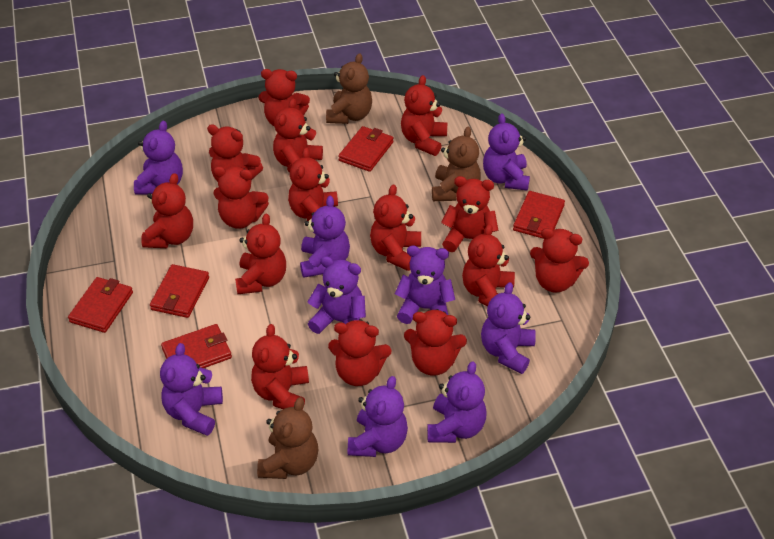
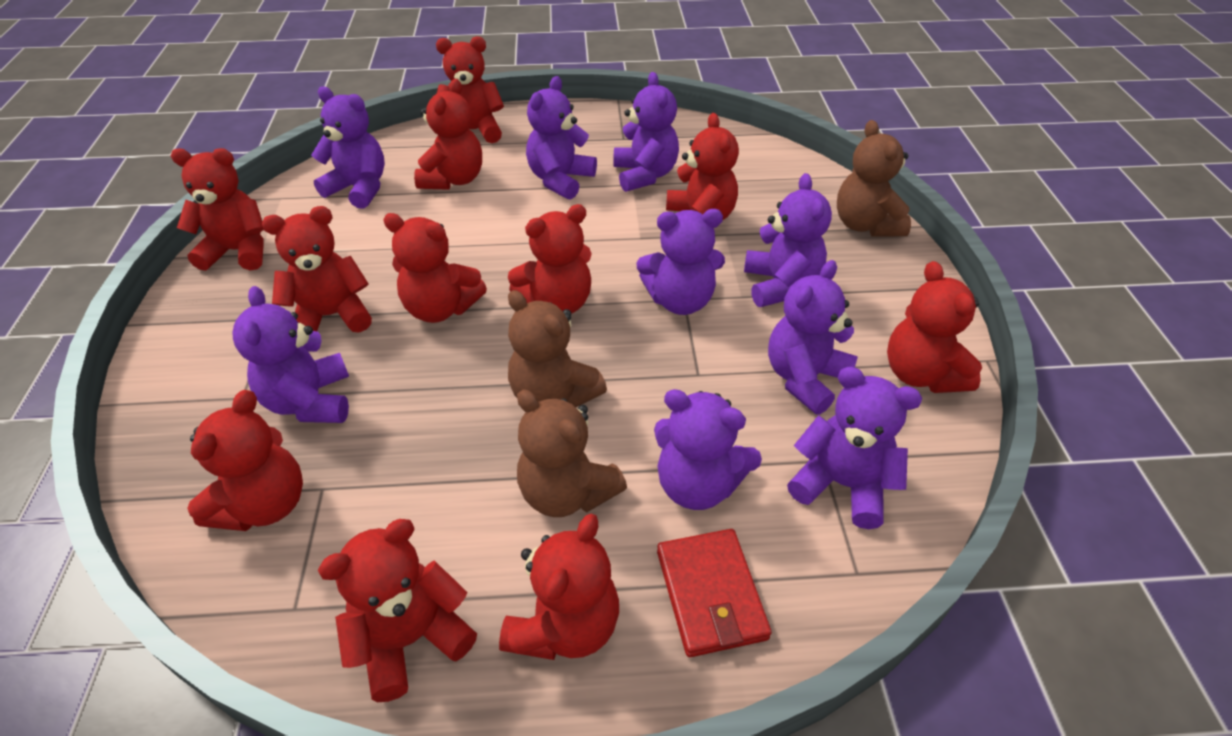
red teddy bear: 15 -> 11
red wallet: 5 -> 1

